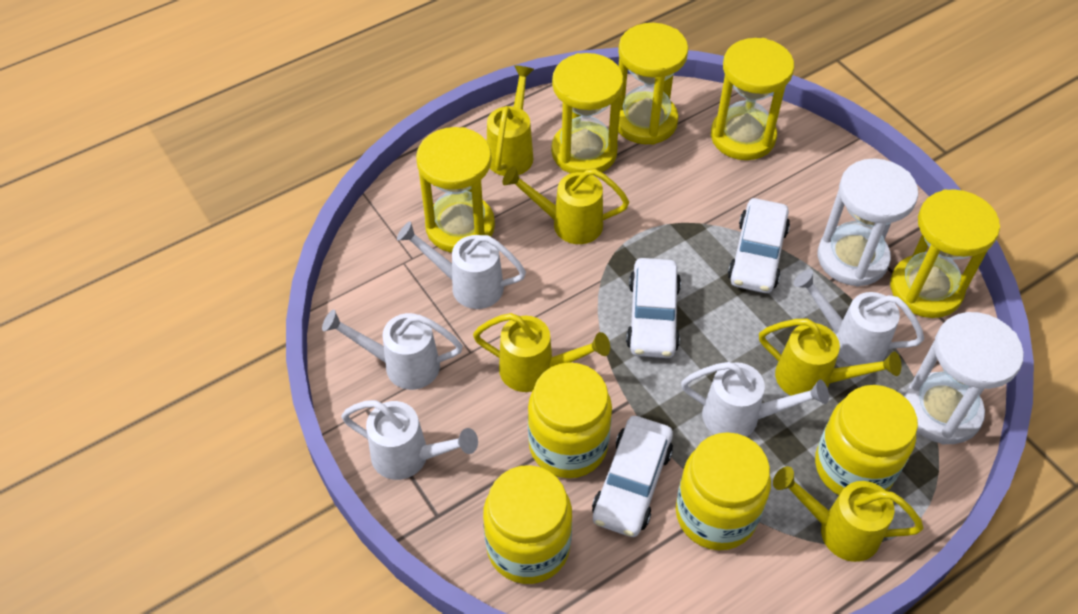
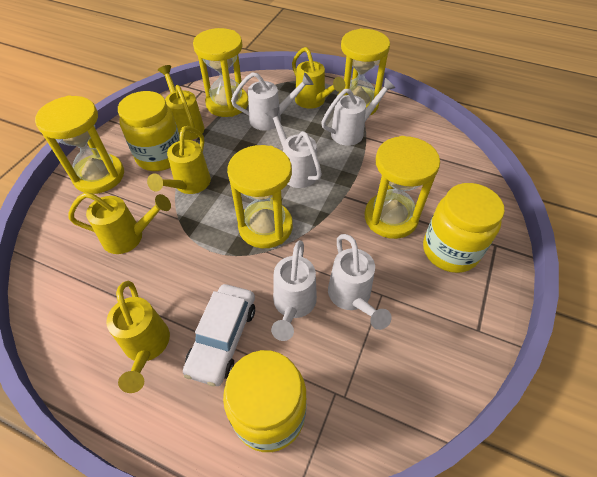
white car: 3 -> 1
white hourglass: 2 -> 0
yellow jar: 4 -> 3

